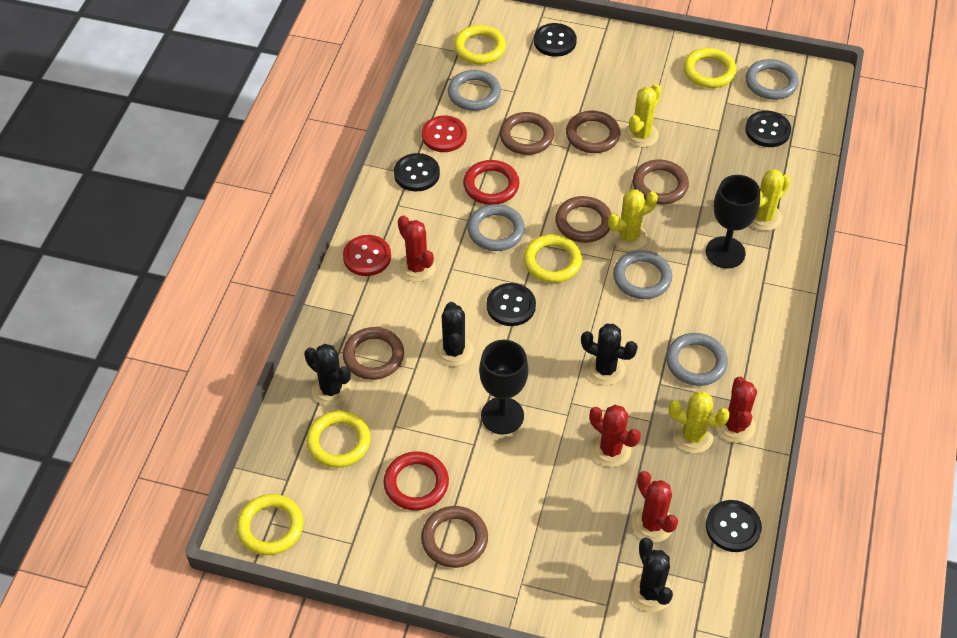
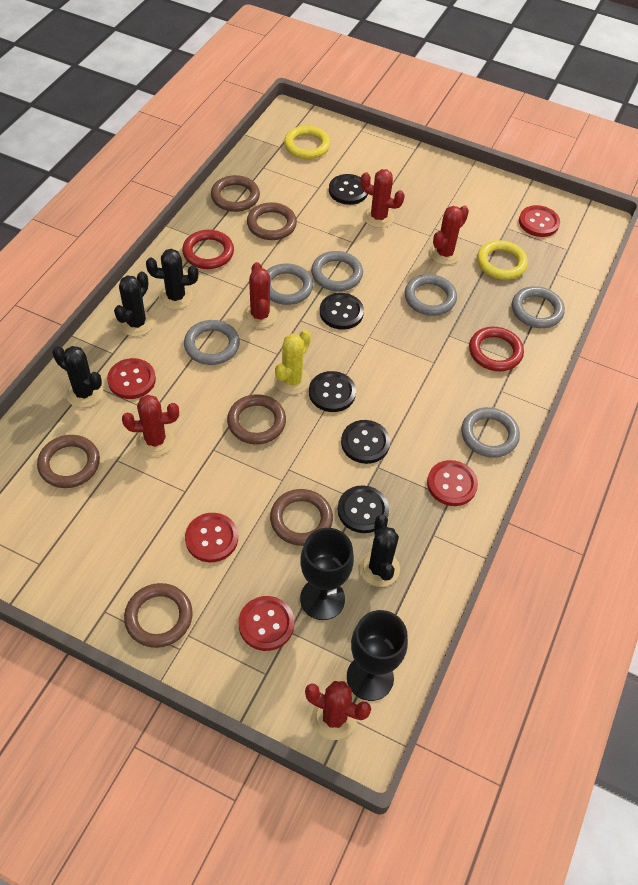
grey ring: 5 -> 6
red button: 2 -> 5
red cactus: 4 -> 5
yellow cactus: 4 -> 1
yellow ring: 5 -> 2

